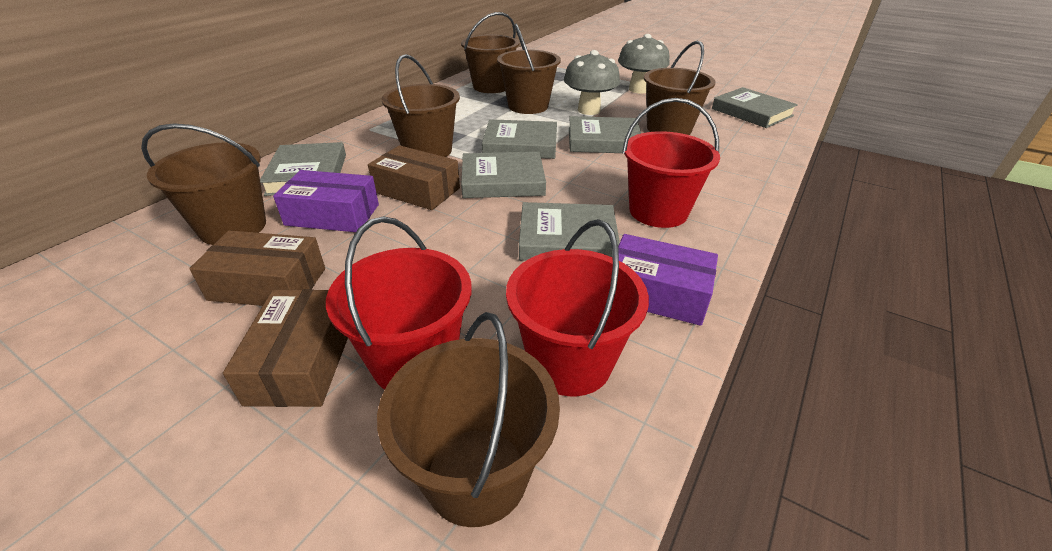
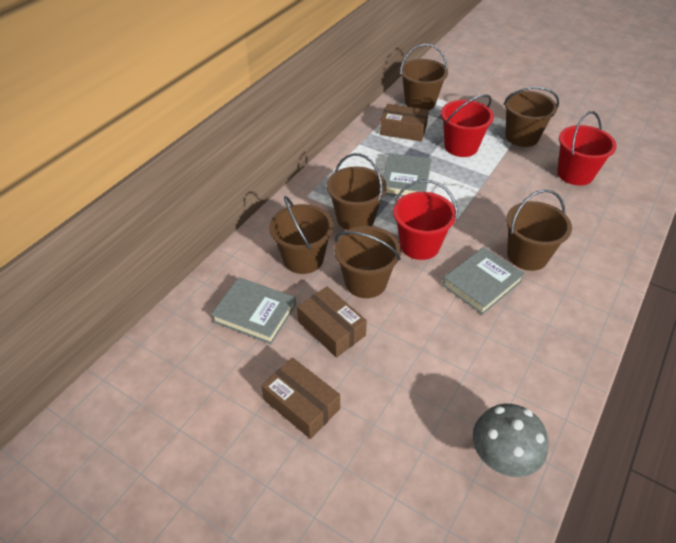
grey book: 6 -> 3
grey mushroom: 2 -> 1
purple box: 2 -> 0

